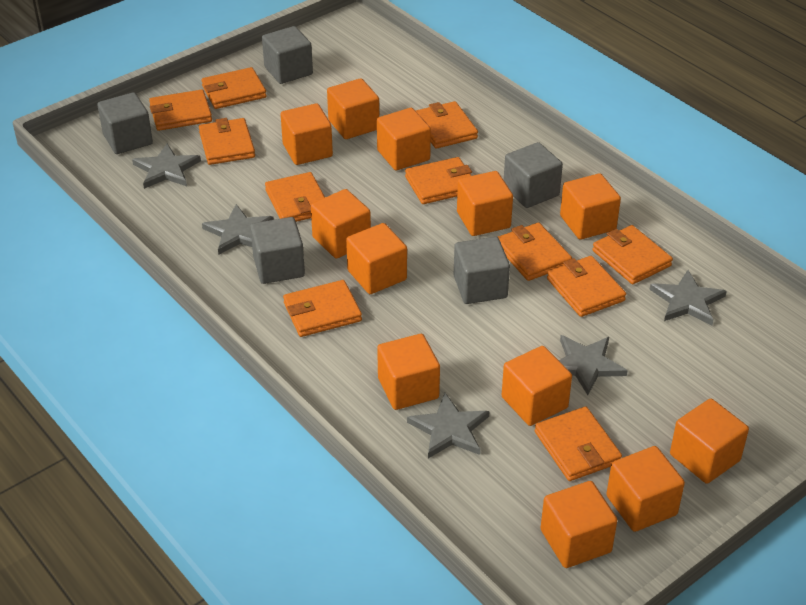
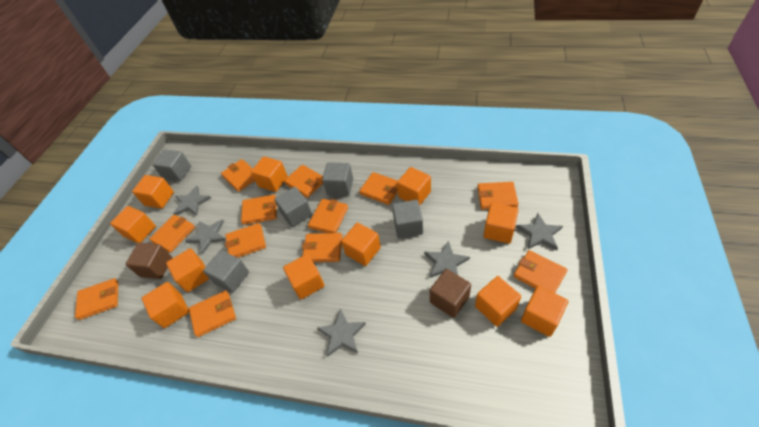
brown cube: 0 -> 2
orange cube: 12 -> 11
orange wallet: 11 -> 12

